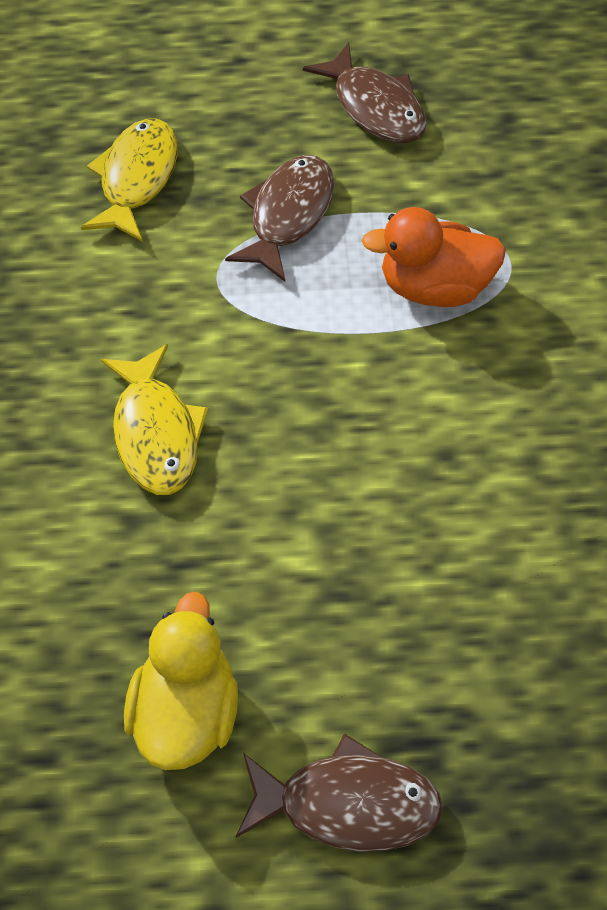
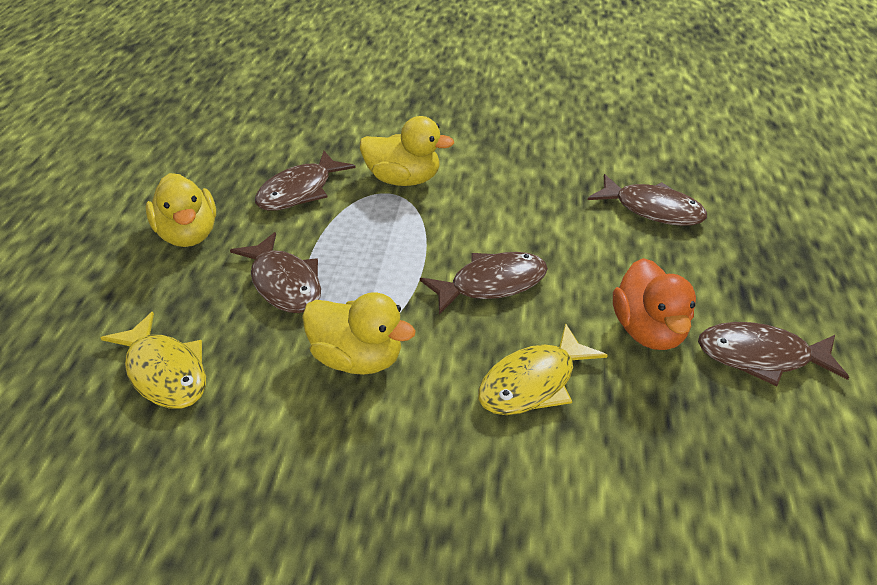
brown fish: 3 -> 5
yellow duck: 1 -> 3

